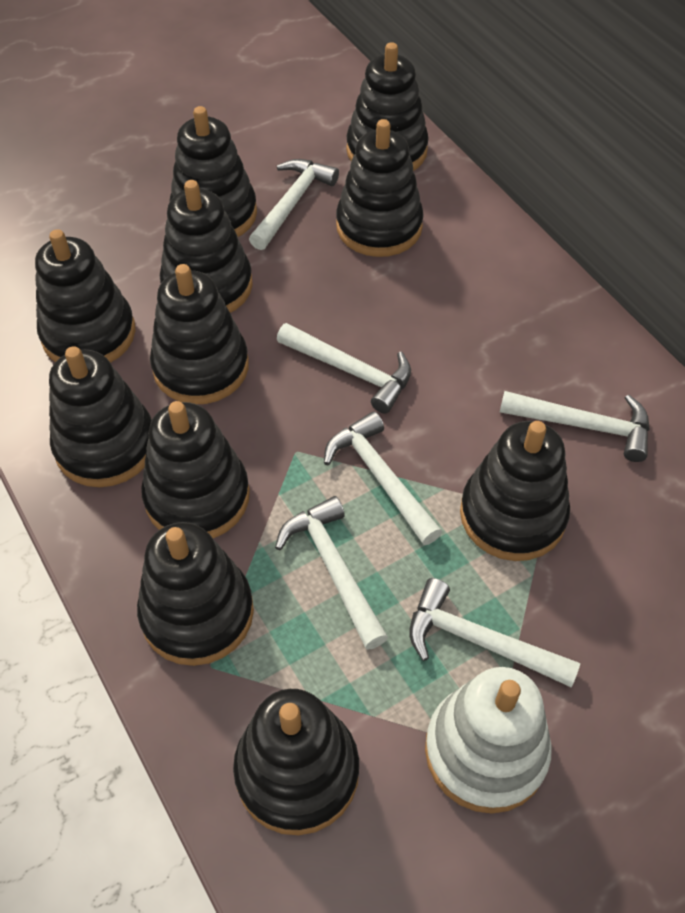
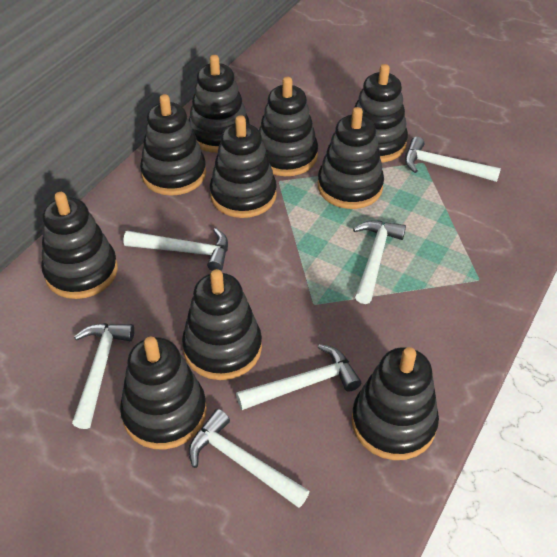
black stacking toy: 11 -> 10
white stacking toy: 1 -> 0

